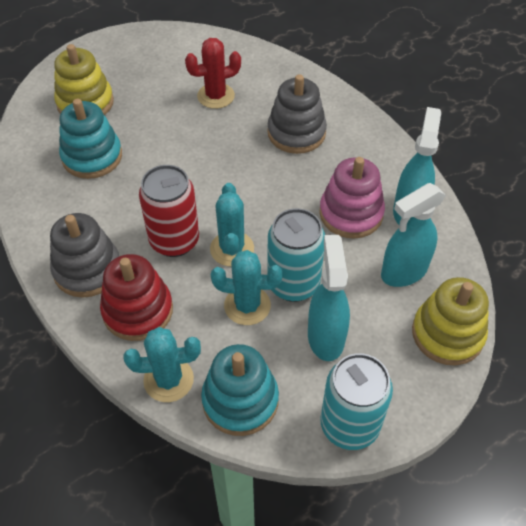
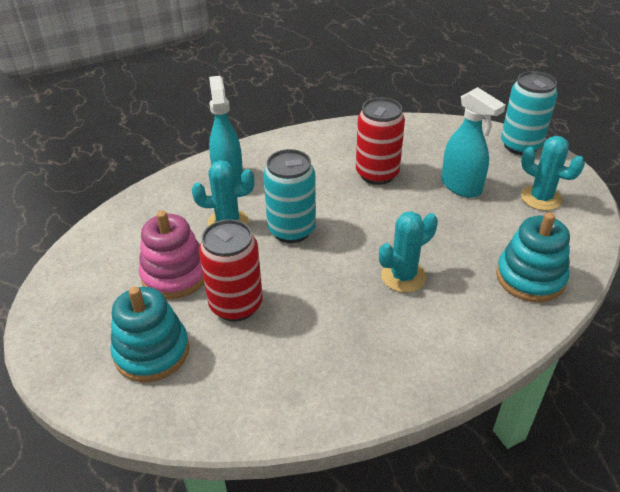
grey stacking toy: 2 -> 0
red cactus: 1 -> 0
red can: 1 -> 2
red stacking toy: 1 -> 0
turquoise spray bottle: 3 -> 2
yellow stacking toy: 2 -> 0

